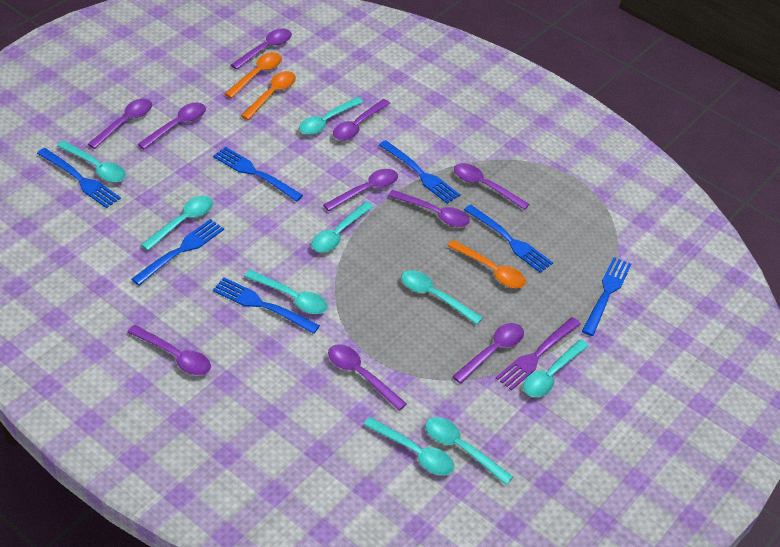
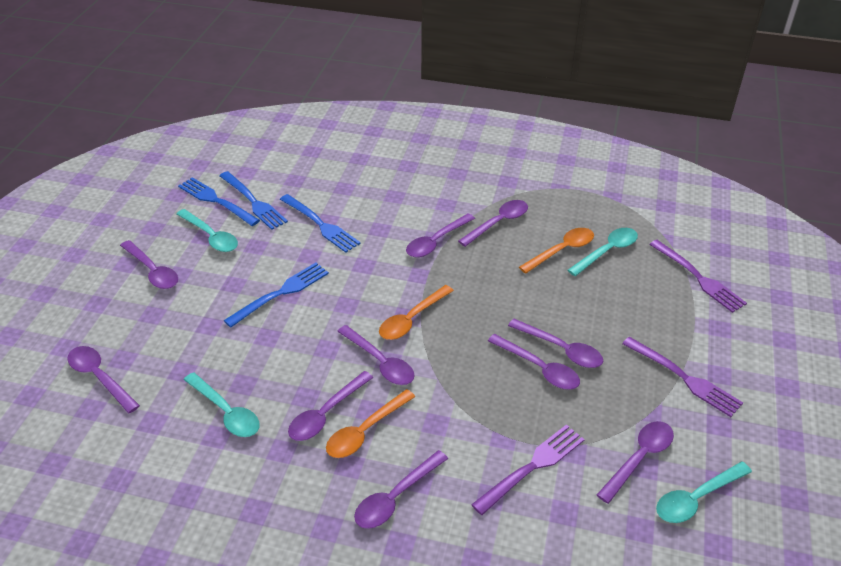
blue fork: 7 -> 4
purple fork: 1 -> 3
turquoise spoon: 9 -> 4

